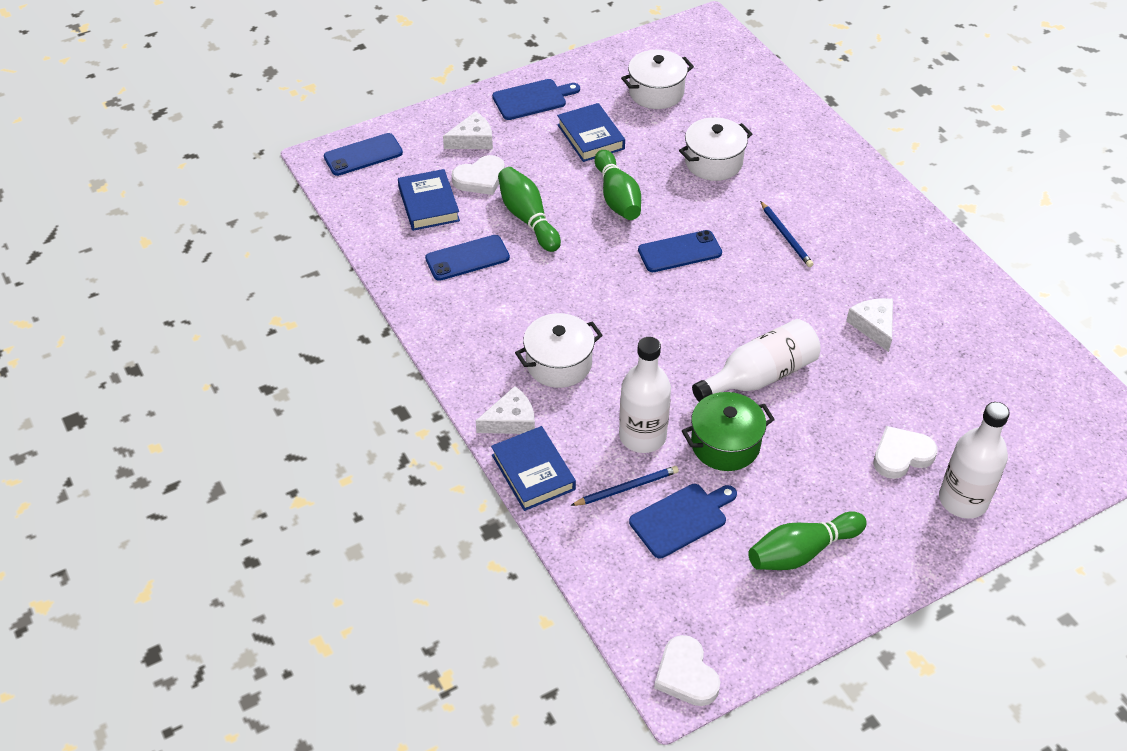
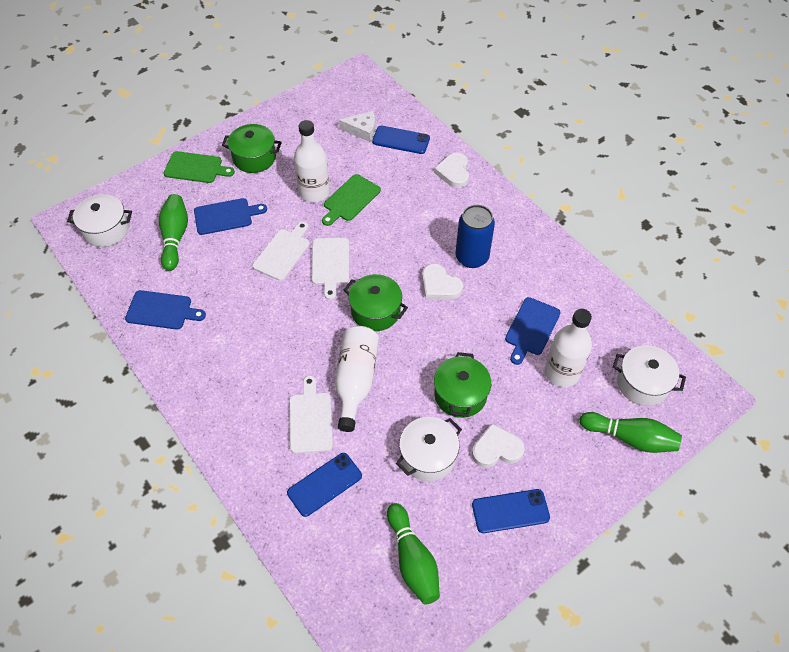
blue book: 3 -> 0
blue can: 0 -> 1
blue cutting board: 2 -> 3
blue pencil: 2 -> 0
green cutting board: 0 -> 2
green pot: 1 -> 3
white cheese: 3 -> 1
white cutting board: 0 -> 3

